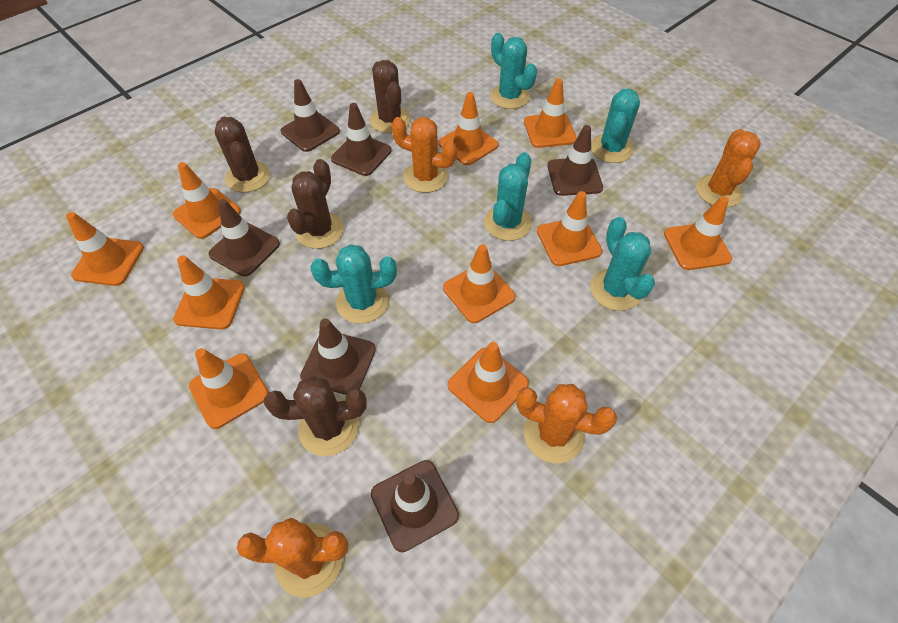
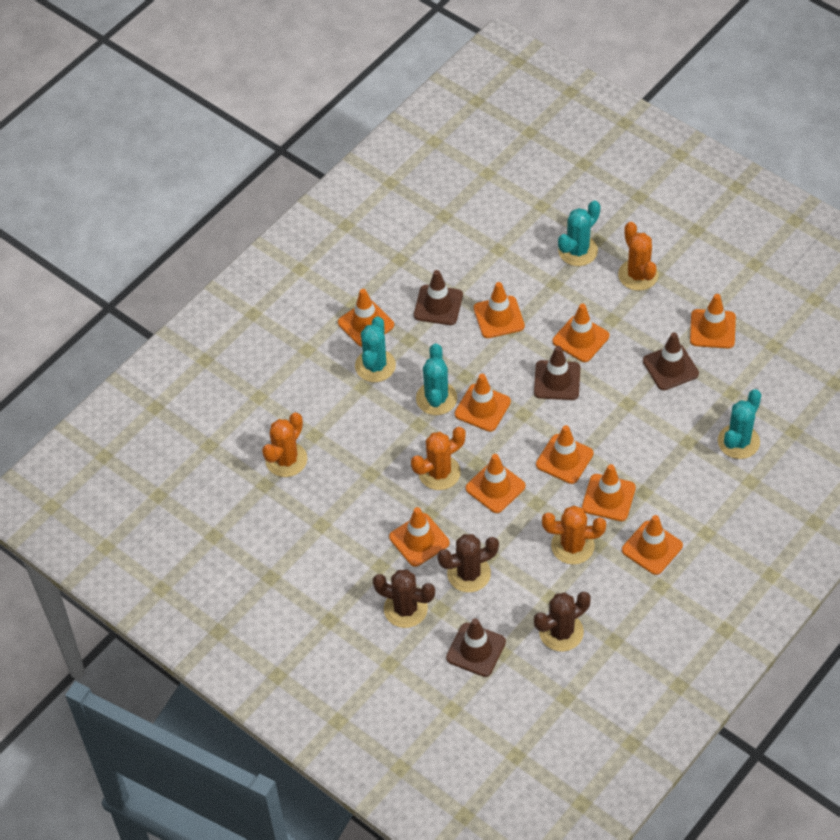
brown cactus: 4 -> 3
brown traffic cone: 6 -> 4
turquoise cactus: 5 -> 4

